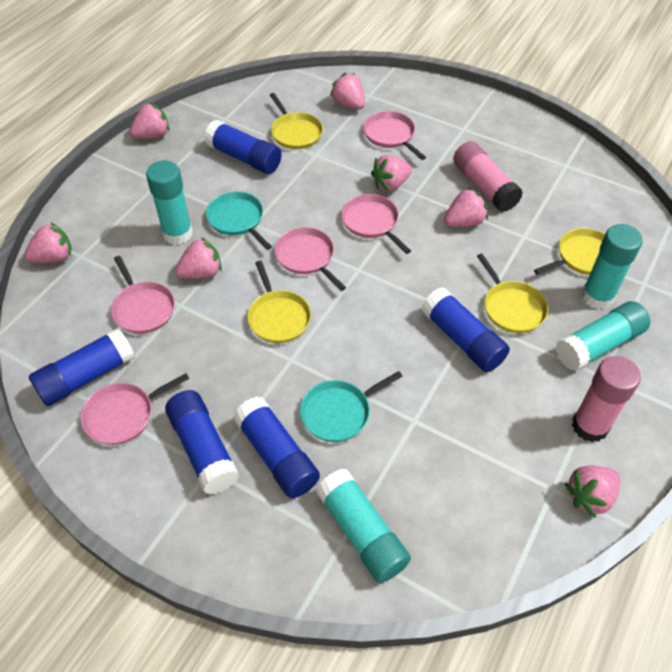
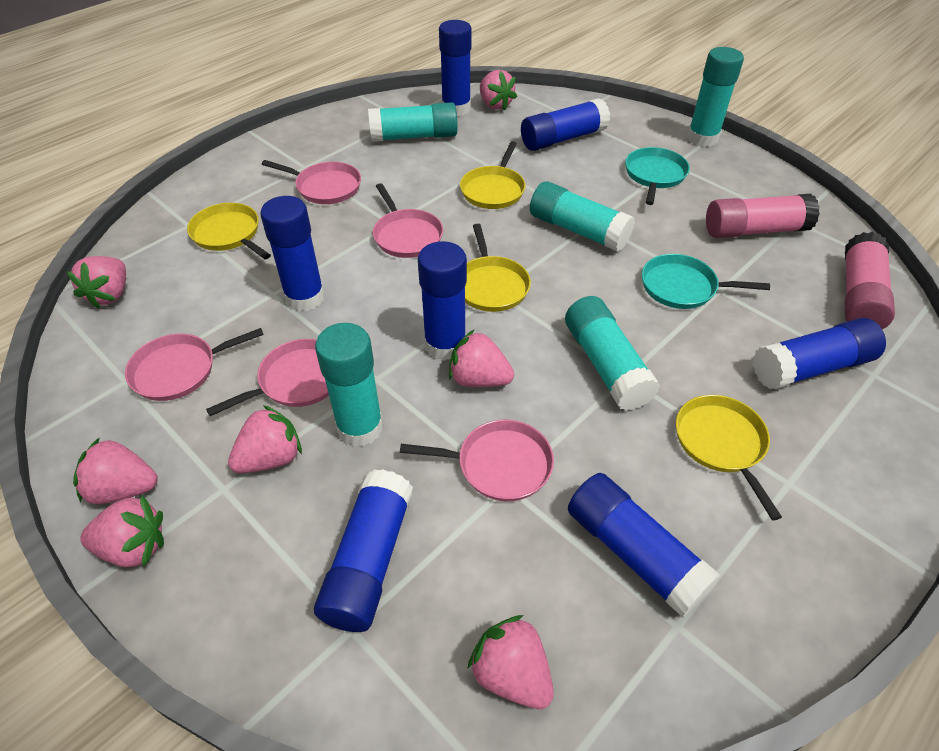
blue glue stick: 5 -> 7
turquoise glue stick: 4 -> 5

